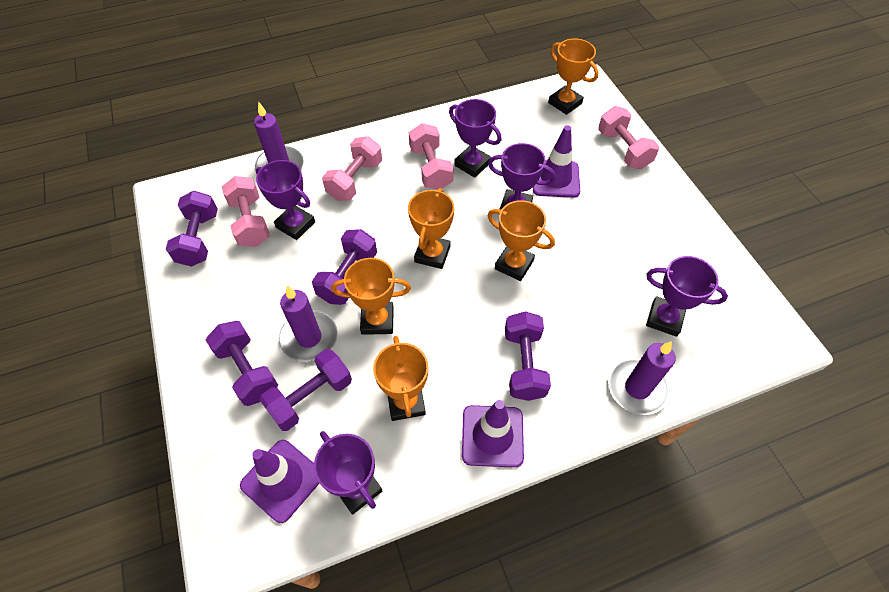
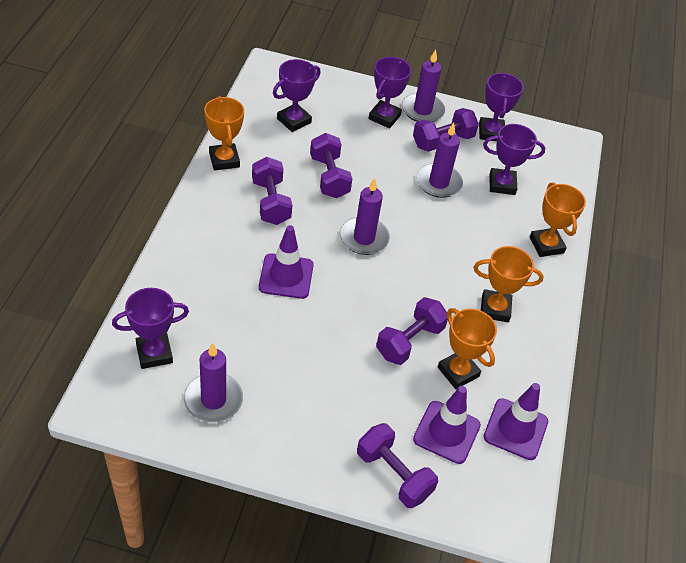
orange trophy: 5 -> 4
pink dumbbell: 4 -> 0
purple candle: 3 -> 4

